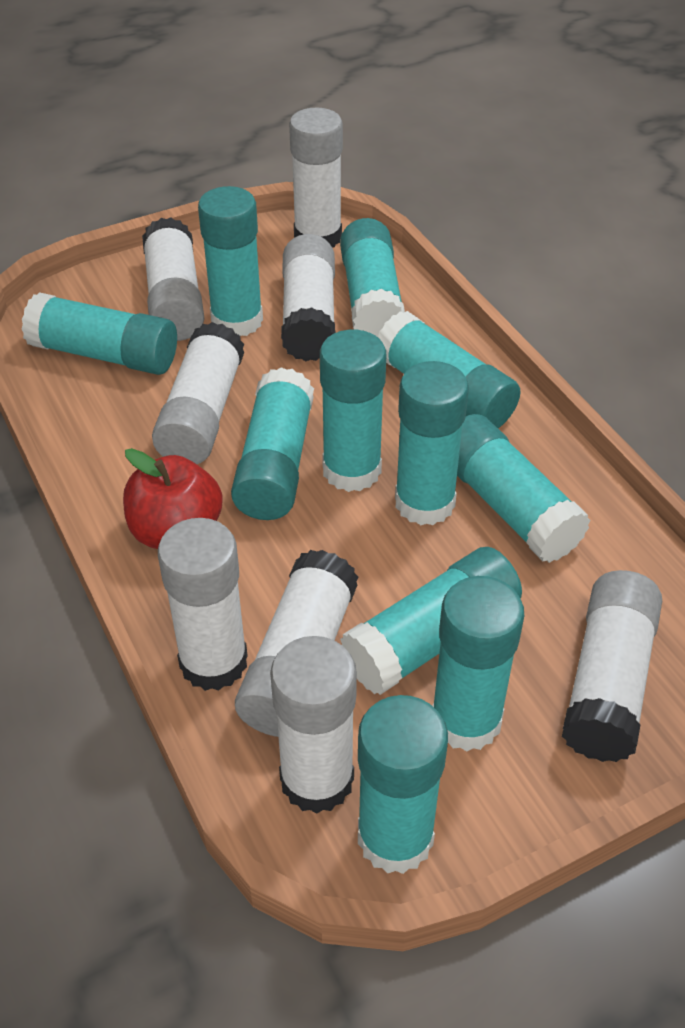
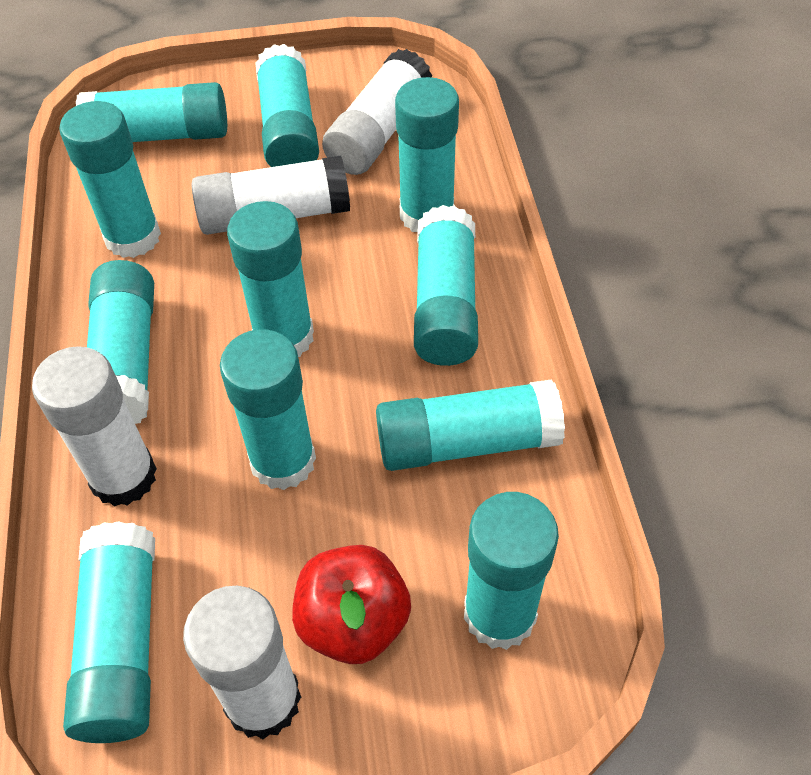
white glue stick: 8 -> 4

